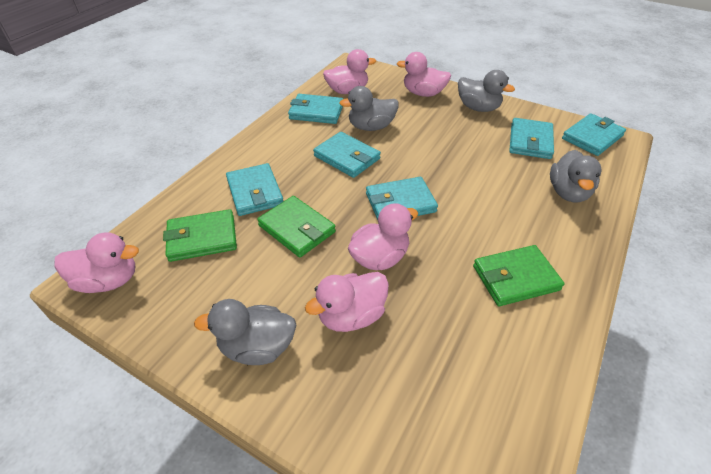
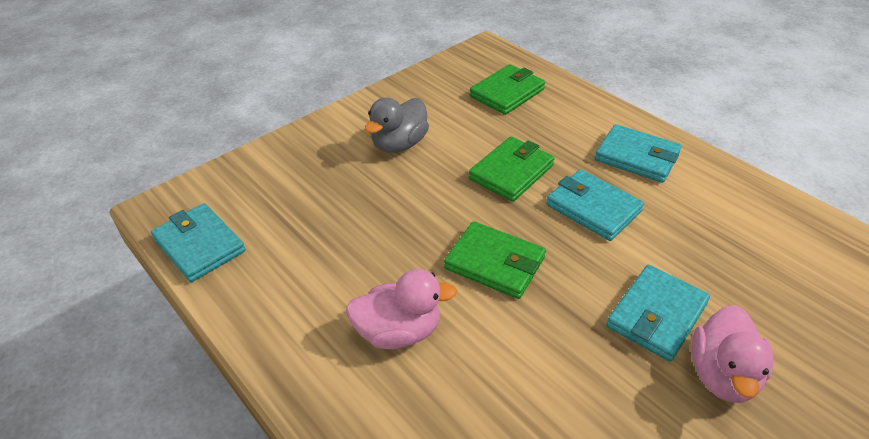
grey duck: 4 -> 1
pink duck: 5 -> 2
turquoise wallet: 6 -> 4

